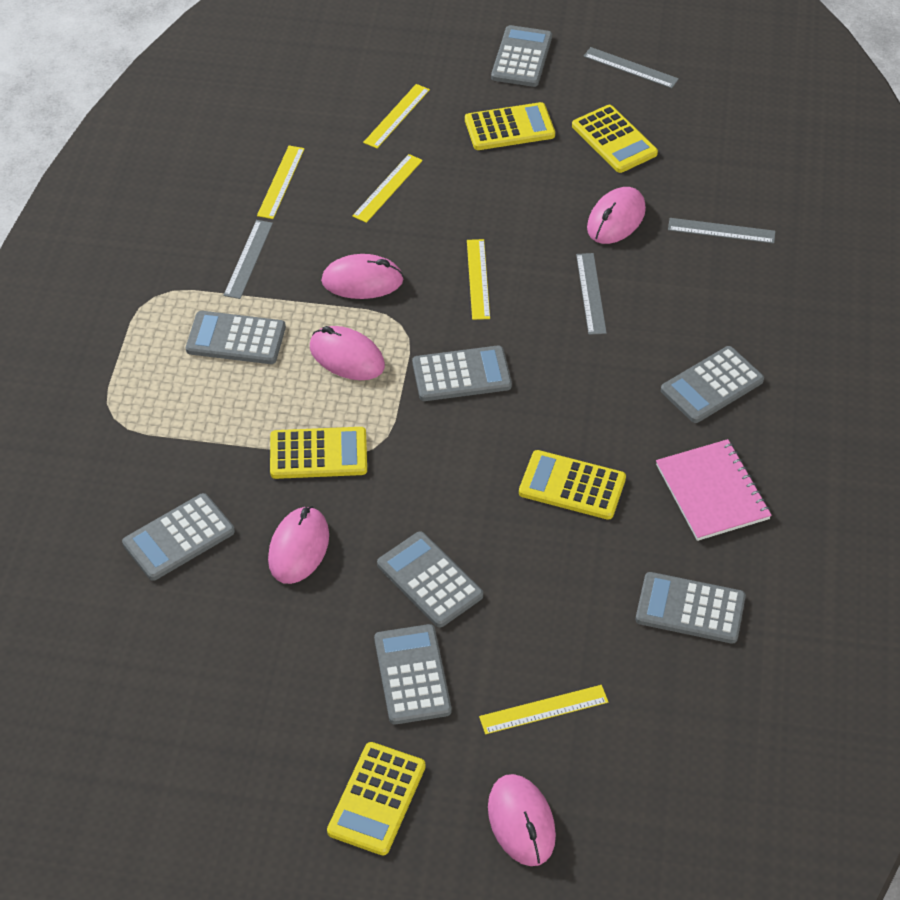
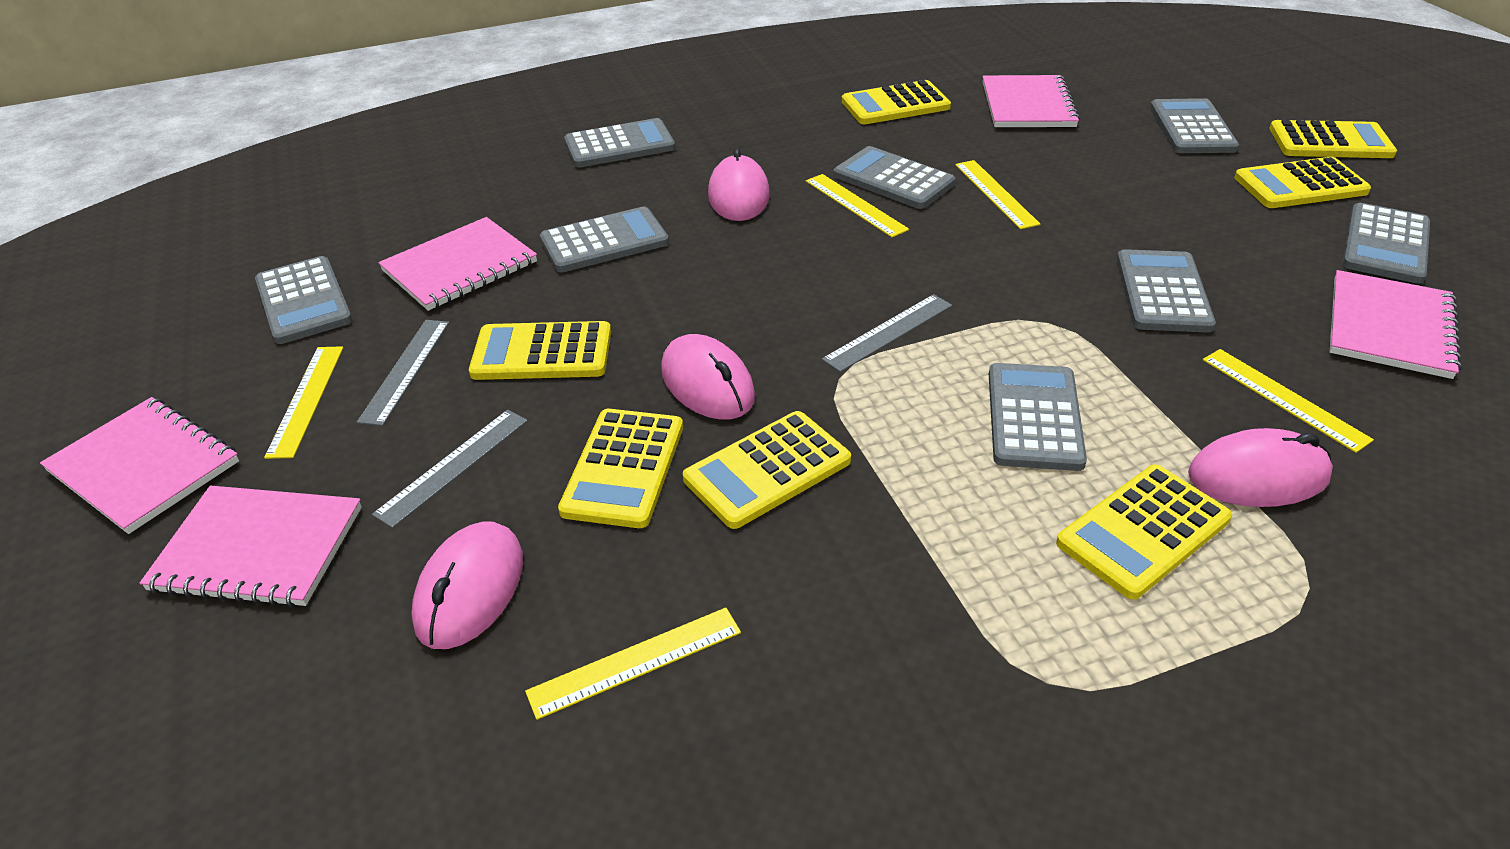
grey ruler: 4 -> 3
pink mouse: 5 -> 4
pink notebook: 1 -> 5
yellow calculator: 5 -> 7

